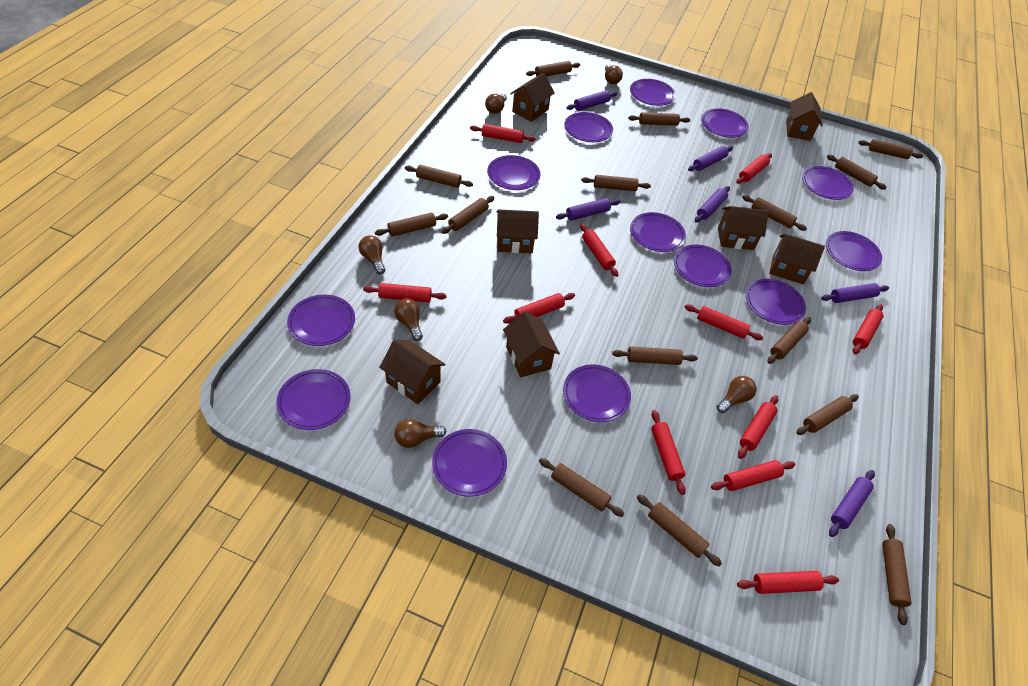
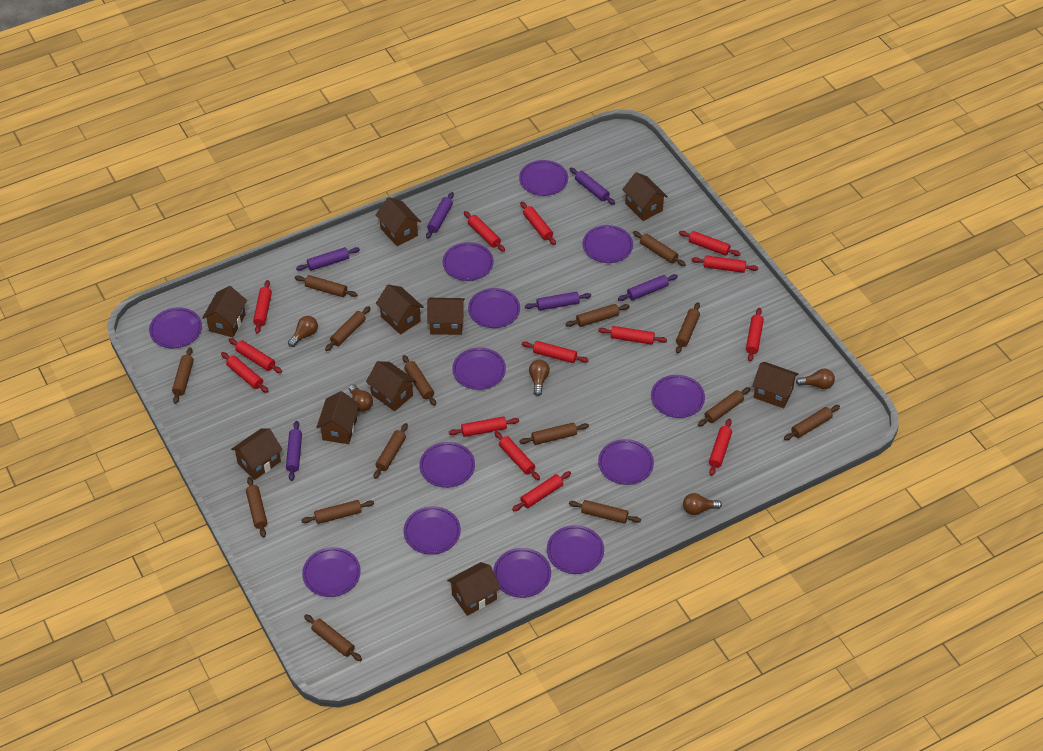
brown house: 7 -> 10
brown light bulb: 6 -> 5
red rolling pin: 11 -> 14

